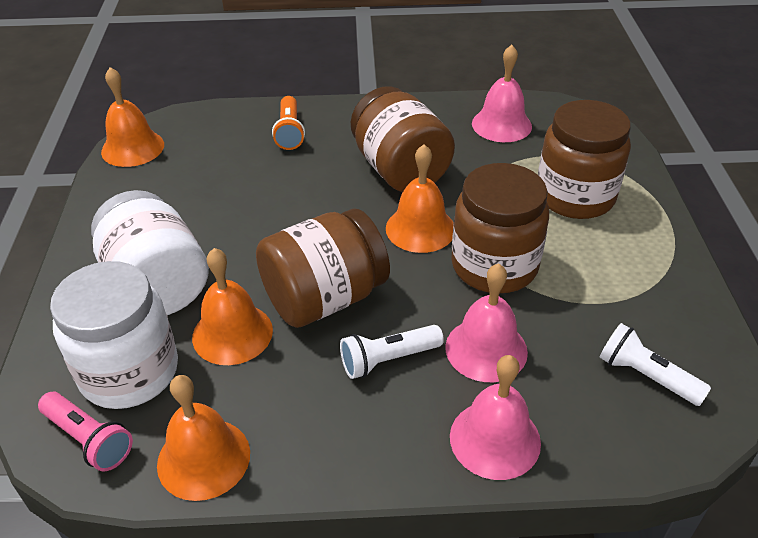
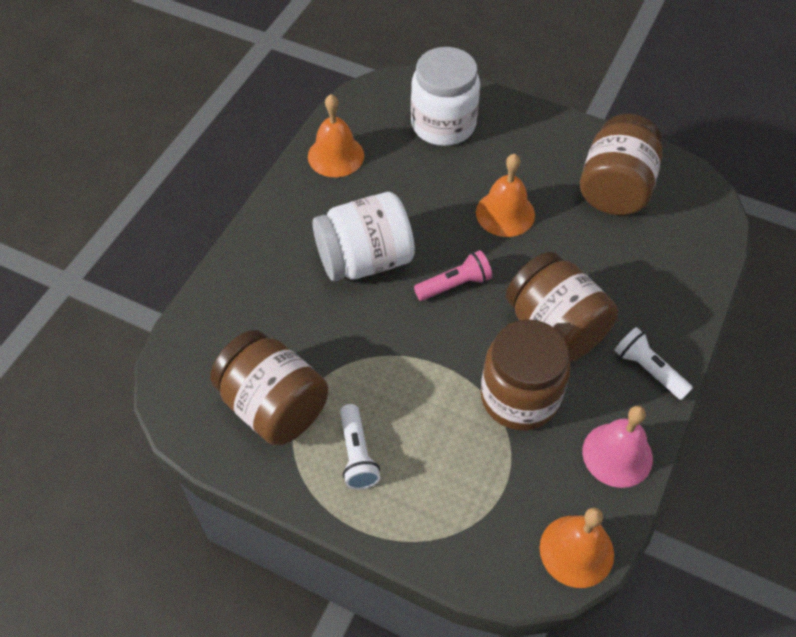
orange bell: 4 -> 3
orange flashlight: 1 -> 0
pink bell: 3 -> 1

